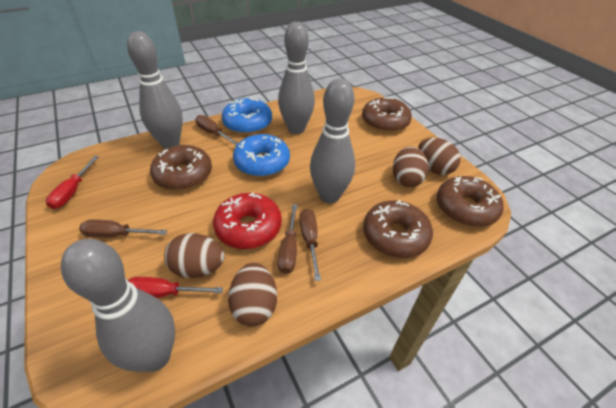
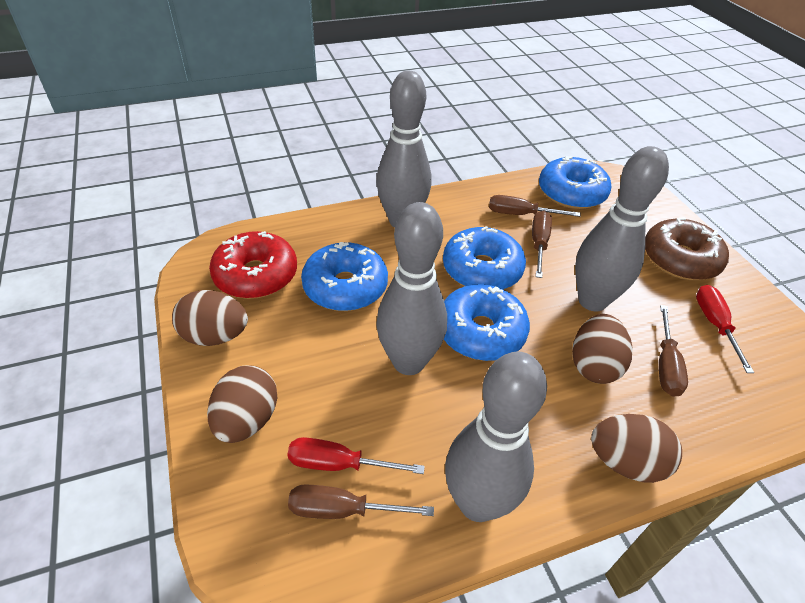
blue donut: 2 -> 4
brown donut: 4 -> 1

